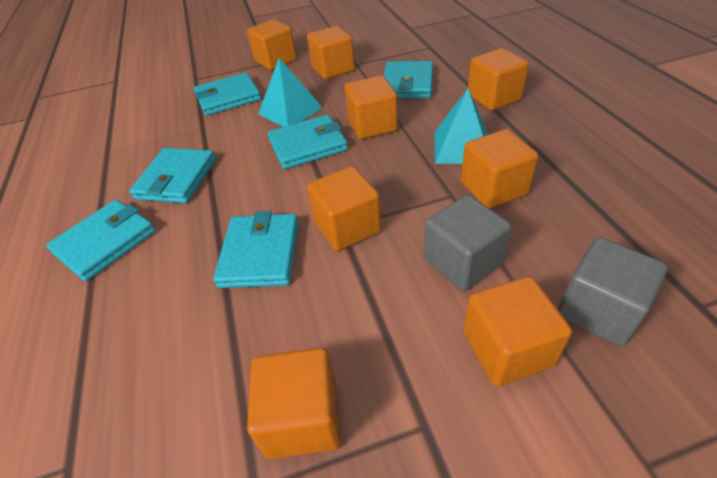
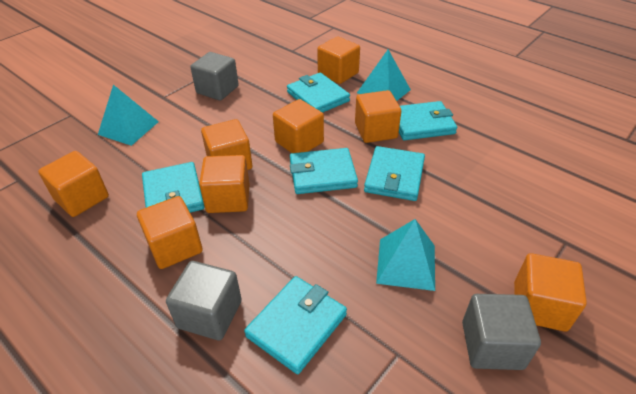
grey cube: 2 -> 3
turquoise pyramid: 2 -> 3

